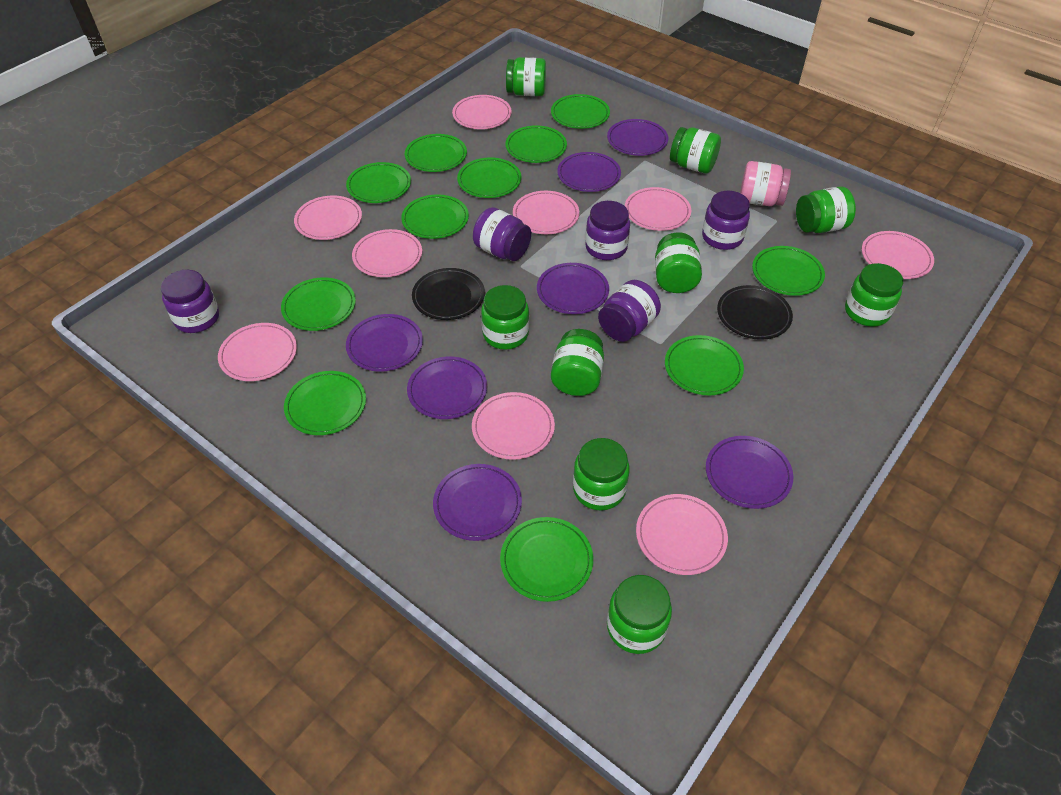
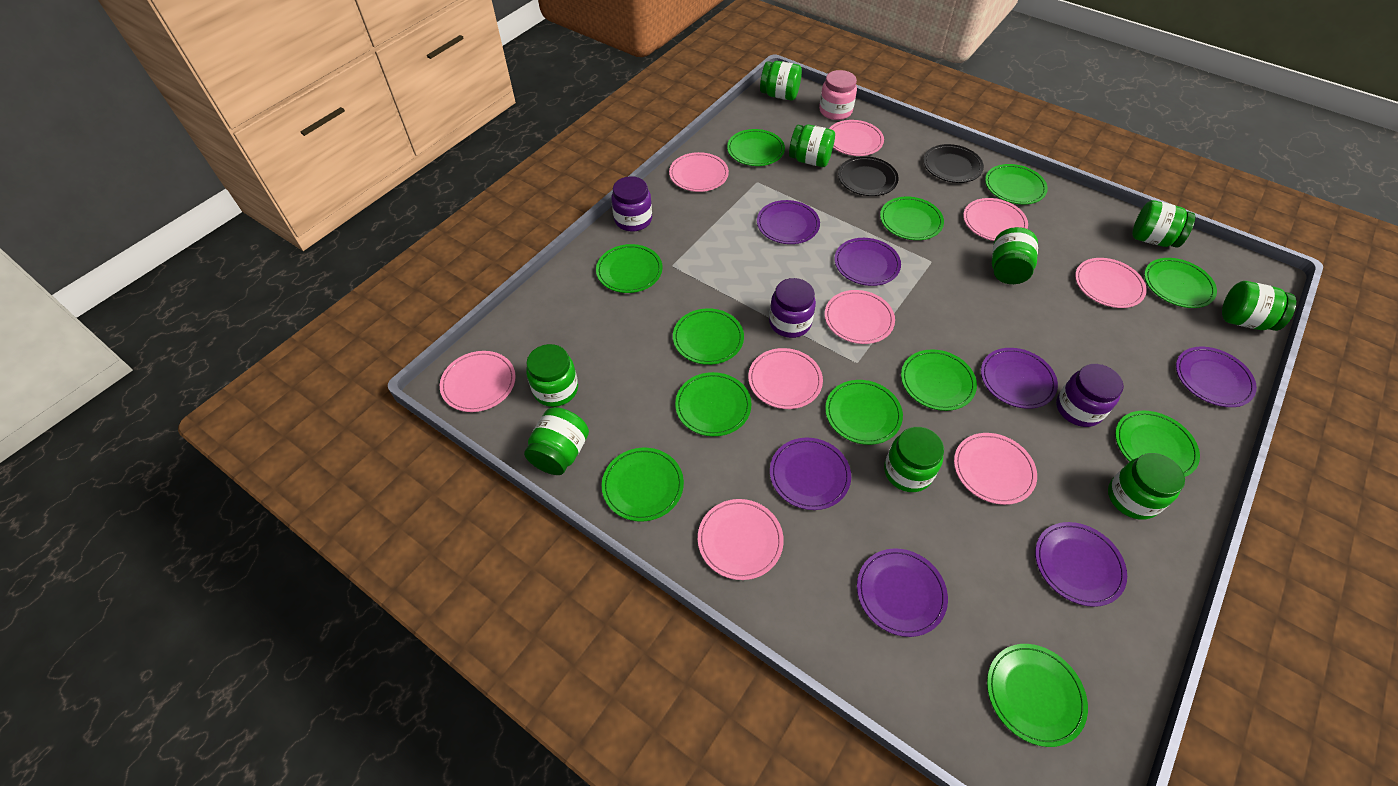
green plate: 11 -> 12
purple jar: 5 -> 3

